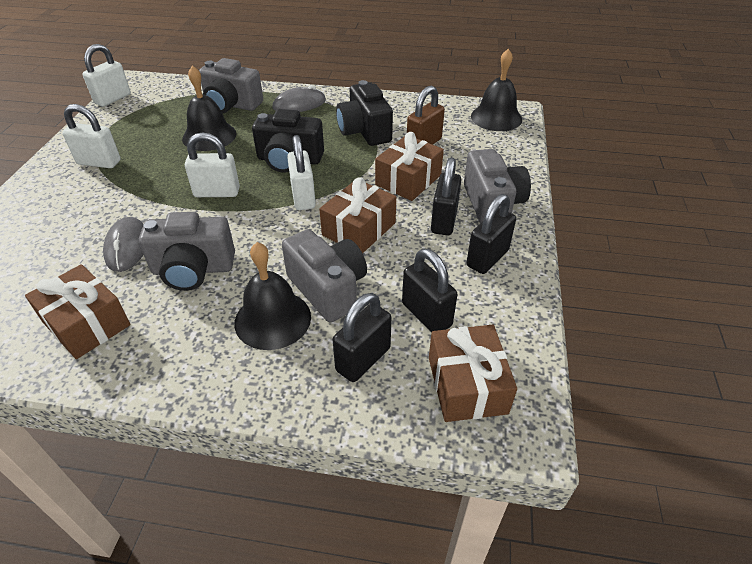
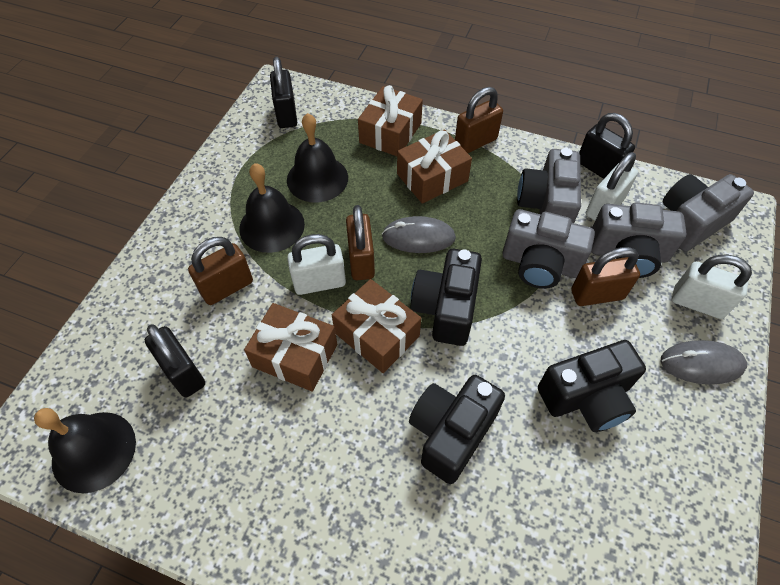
black camera: 2 -> 3
black padlock: 4 -> 3
brown padlock: 1 -> 4
white padlock: 4 -> 3

